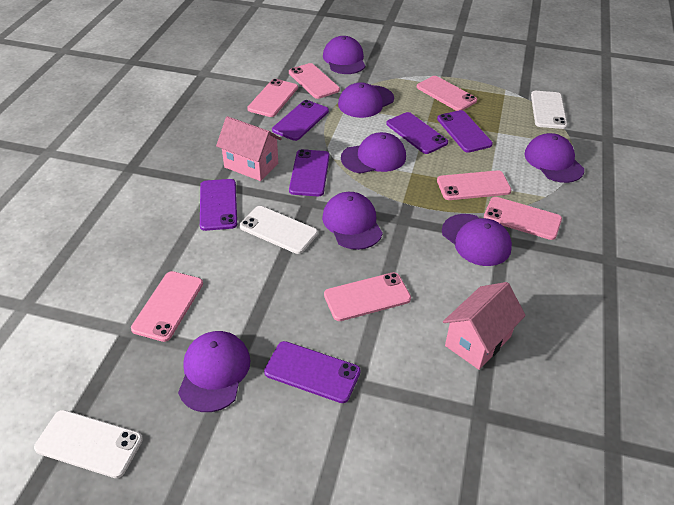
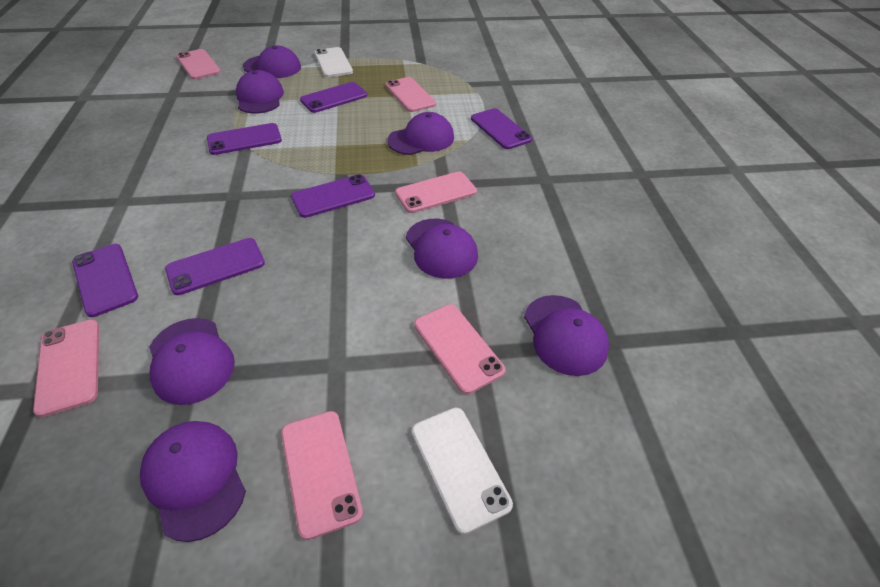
pink house: 2 -> 0
pink phone: 7 -> 6
white phone: 3 -> 2

